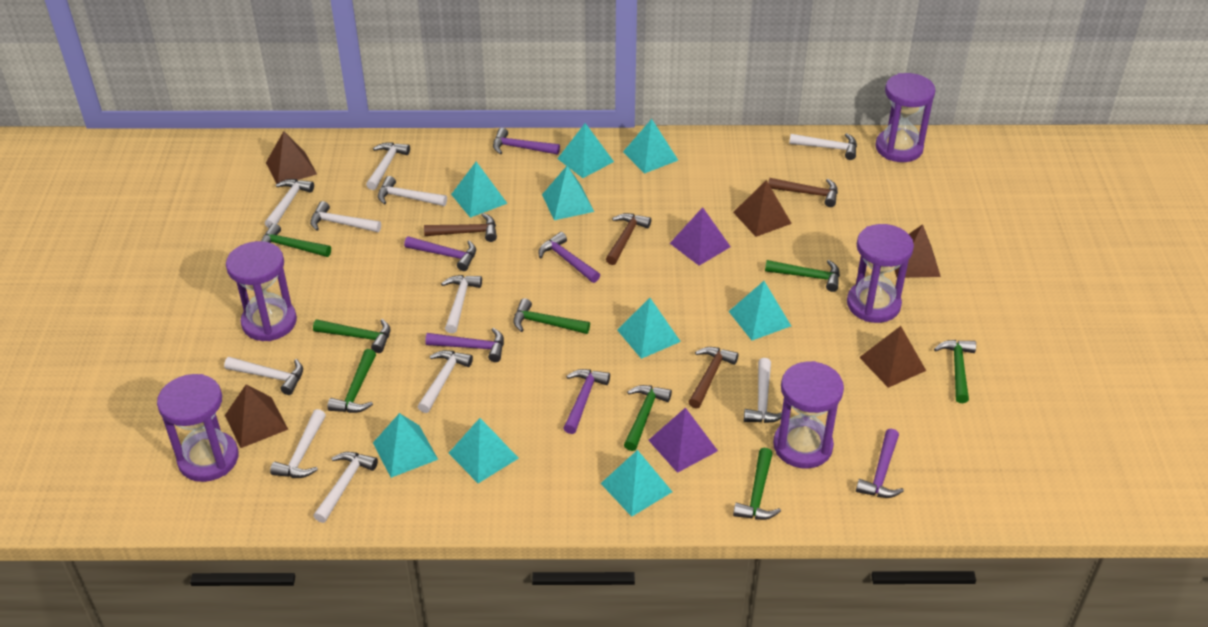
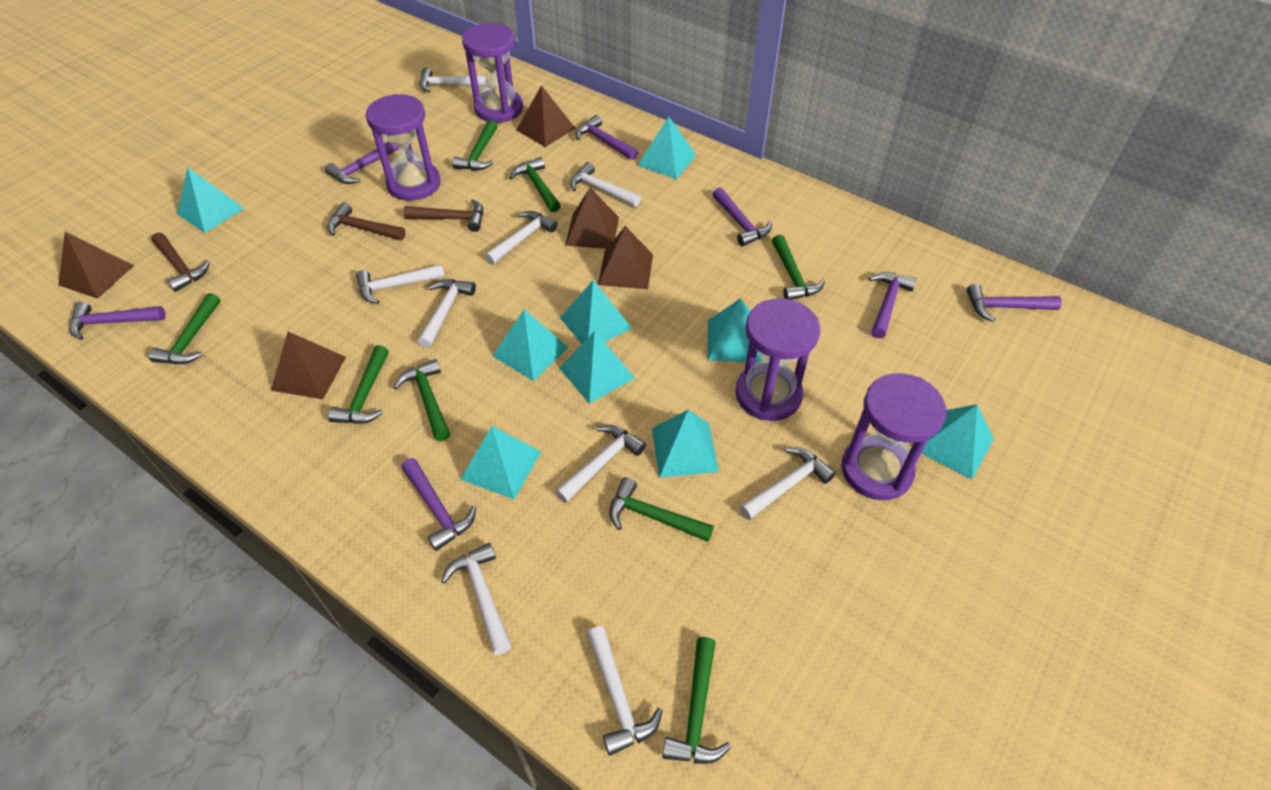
brown hammer: 4 -> 3
purple hammer: 6 -> 7
purple hourglass: 5 -> 4
purple pyramid: 2 -> 0
white hammer: 11 -> 9

